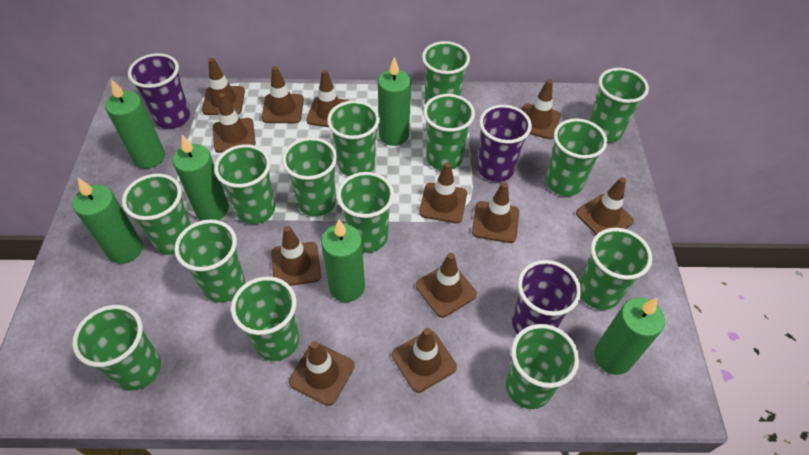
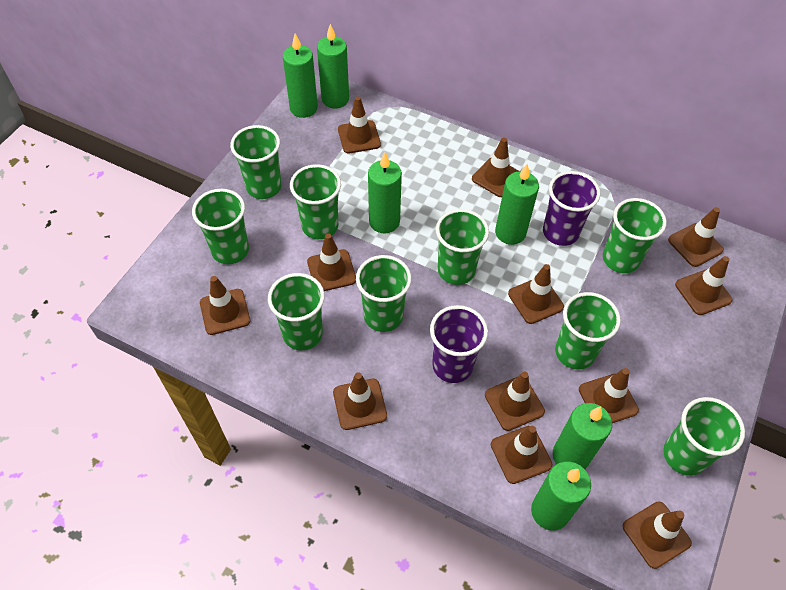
green cup: 14 -> 9
purple cup: 3 -> 2

